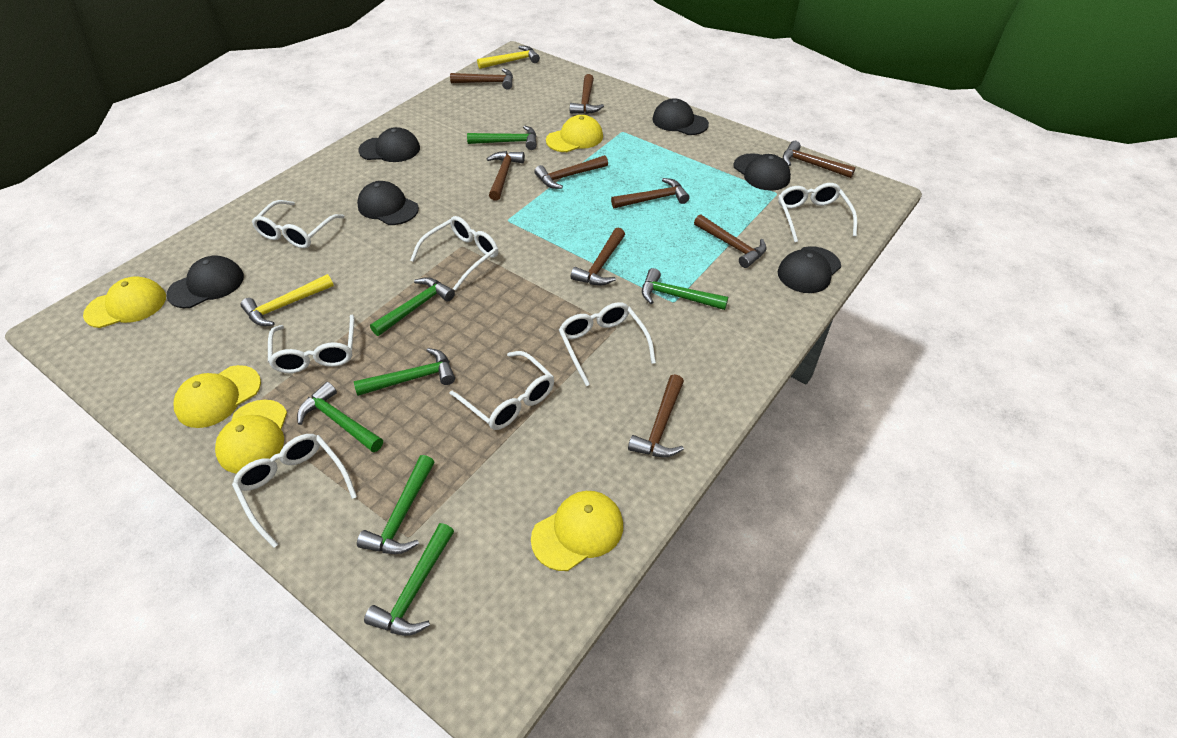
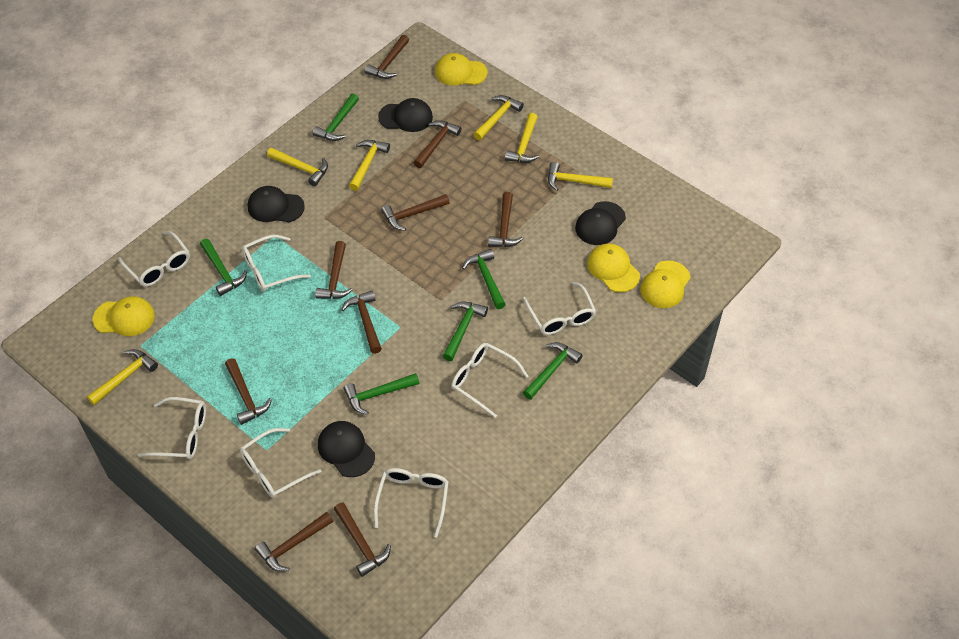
black cap: 6 -> 4
green hammer: 7 -> 6
yellow cap: 5 -> 4
yellow hammer: 2 -> 6

